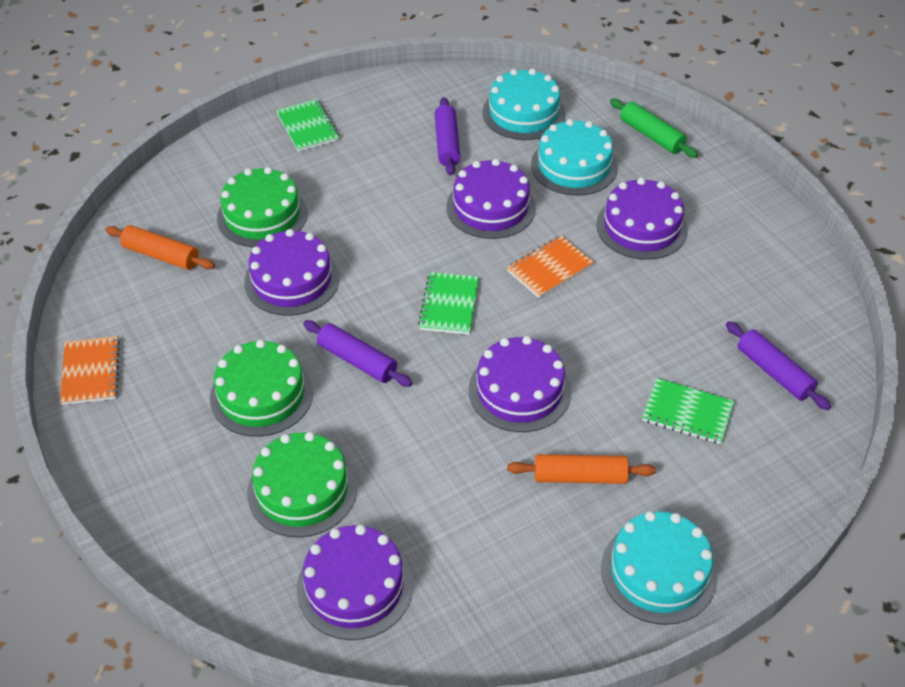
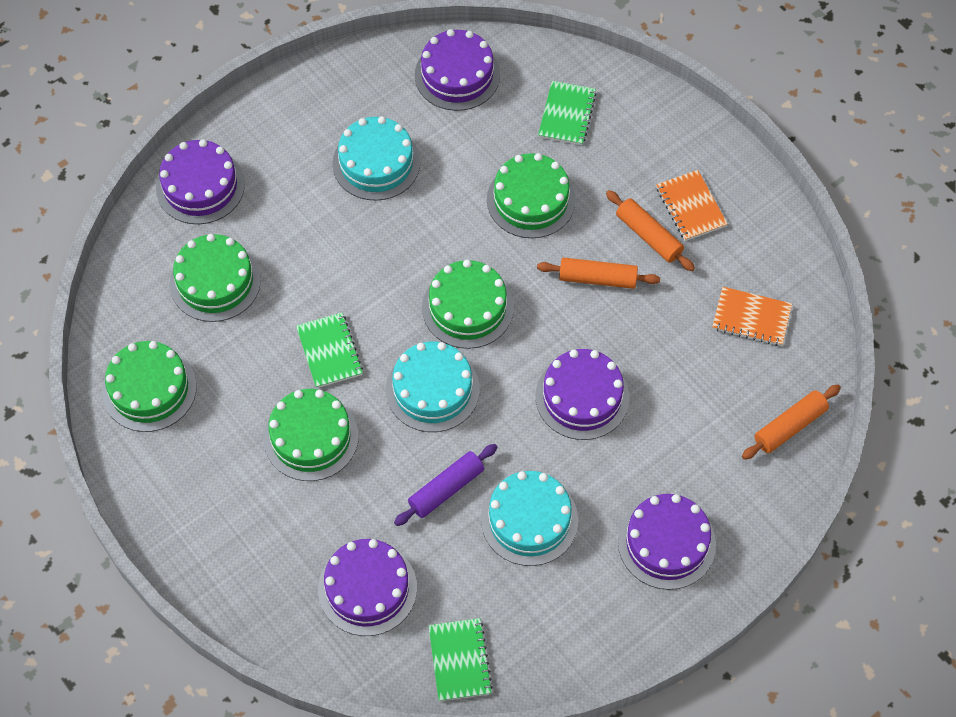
green cake: 3 -> 5
green rolling pin: 1 -> 0
orange rolling pin: 2 -> 3
purple rolling pin: 3 -> 1

